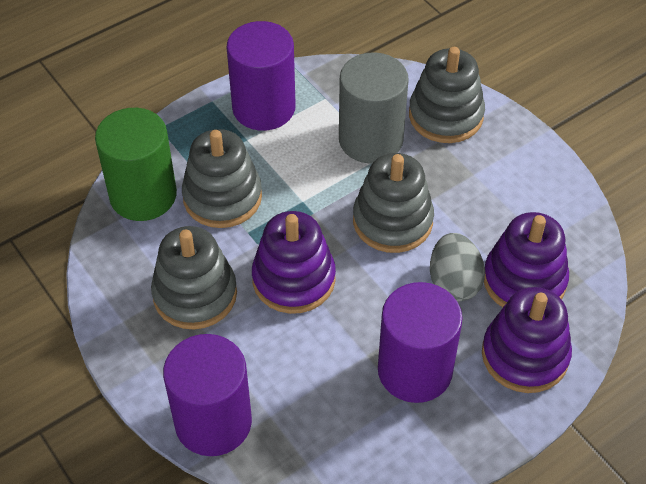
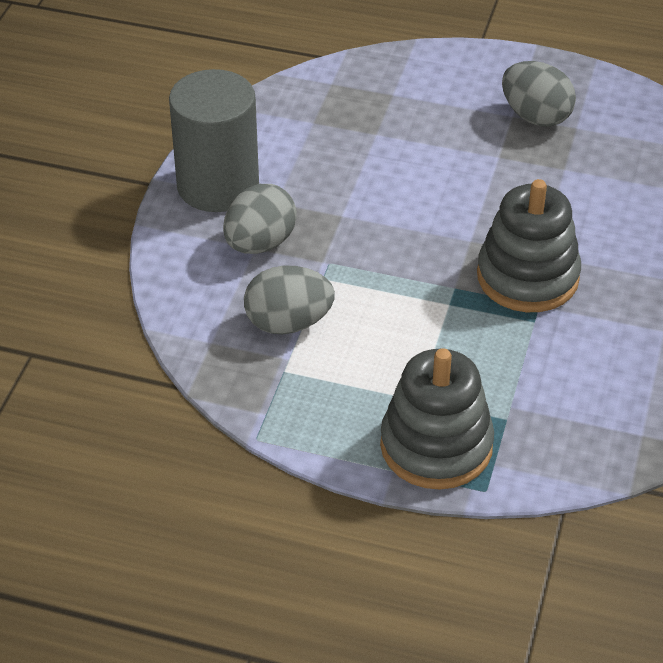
green cylinder: 1 -> 0
grey egg: 1 -> 3
grey stacking toy: 4 -> 2
purple cylinder: 3 -> 0
purple stacking toy: 3 -> 0

